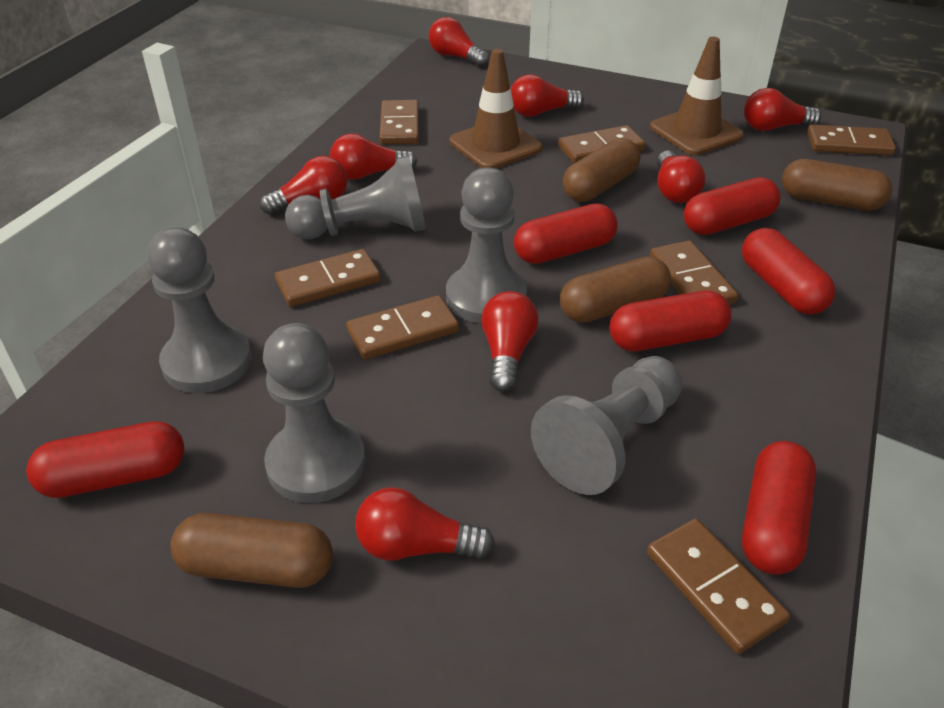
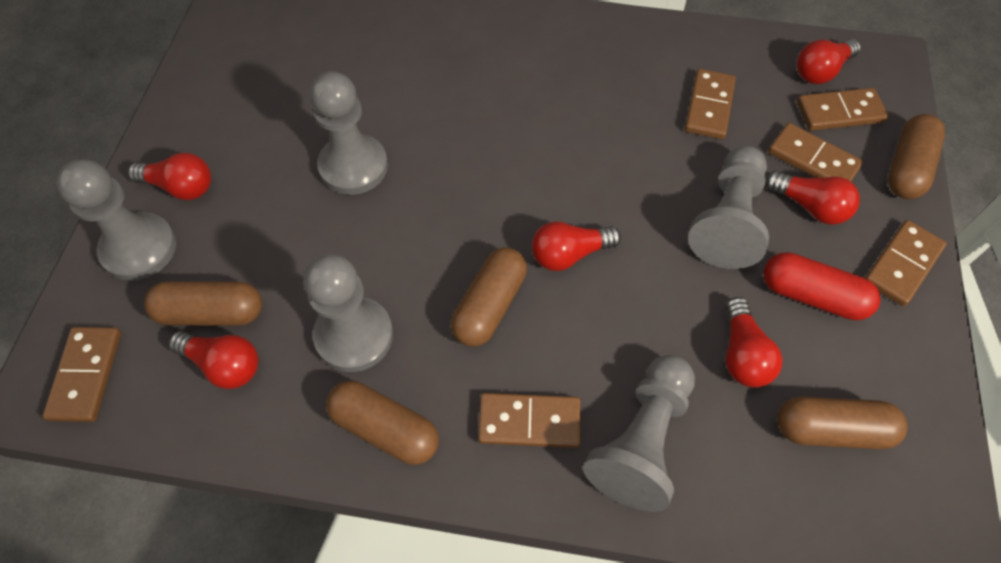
brown capsule: 4 -> 5
brown domino: 7 -> 6
brown traffic cone: 2 -> 0
red capsule: 6 -> 1
red light bulb: 8 -> 6

